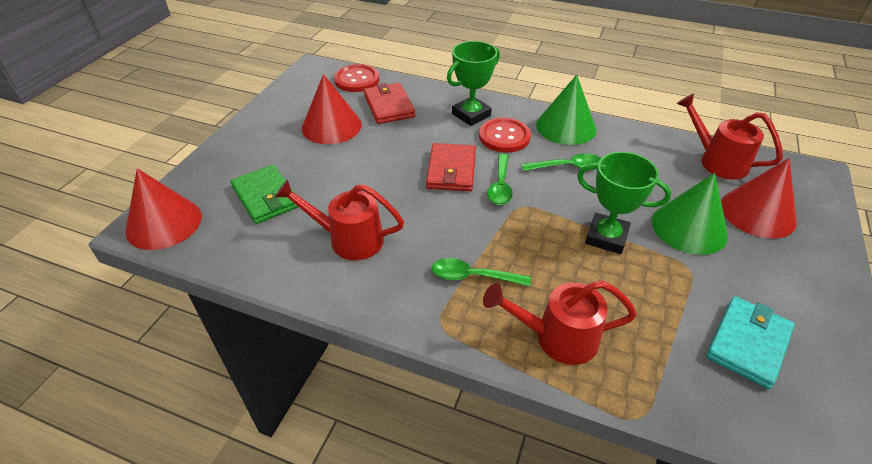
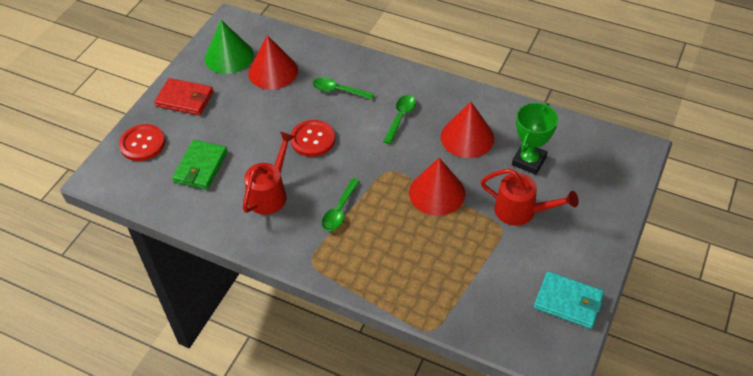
green cone: 2 -> 1
green trophy: 2 -> 1
red wallet: 2 -> 1
red watering can: 3 -> 2

